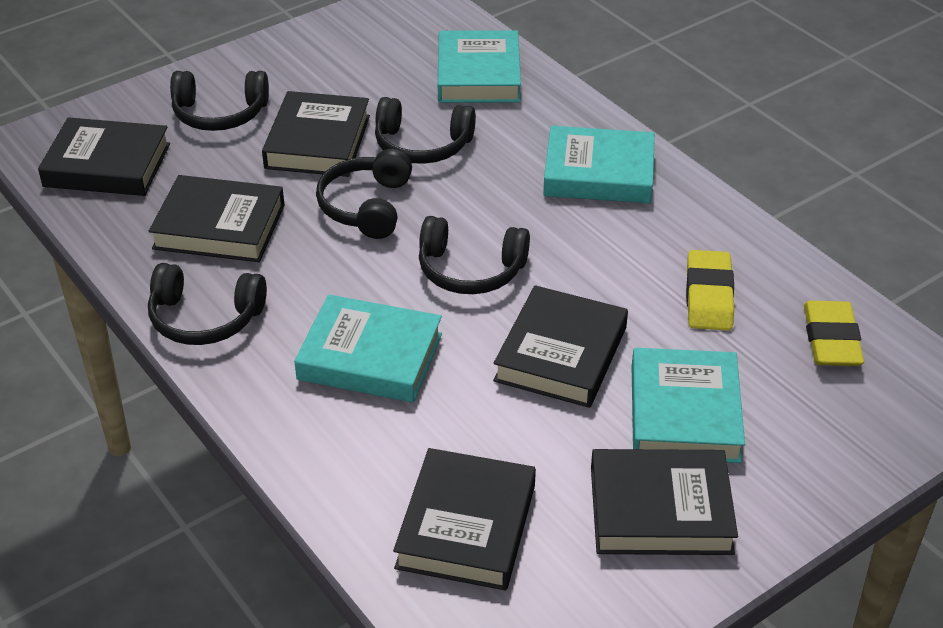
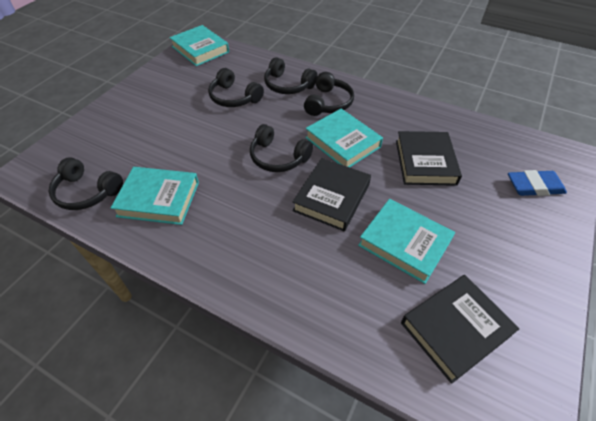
black book: 6 -> 3
blue eraser: 0 -> 1
yellow eraser: 2 -> 0

